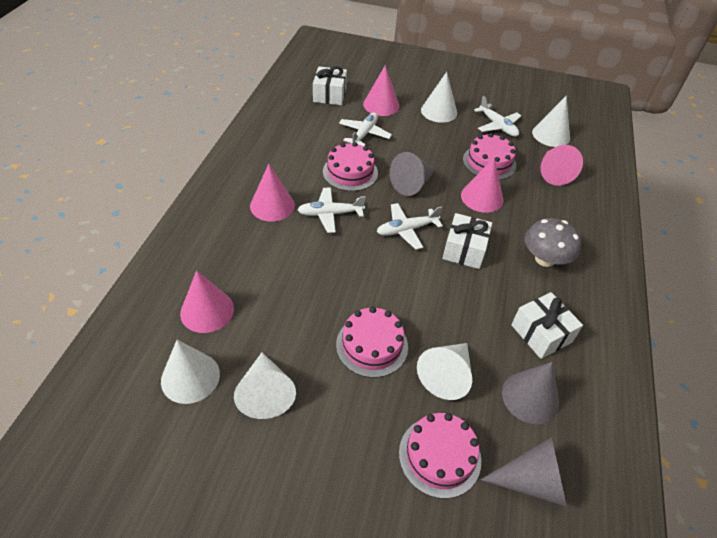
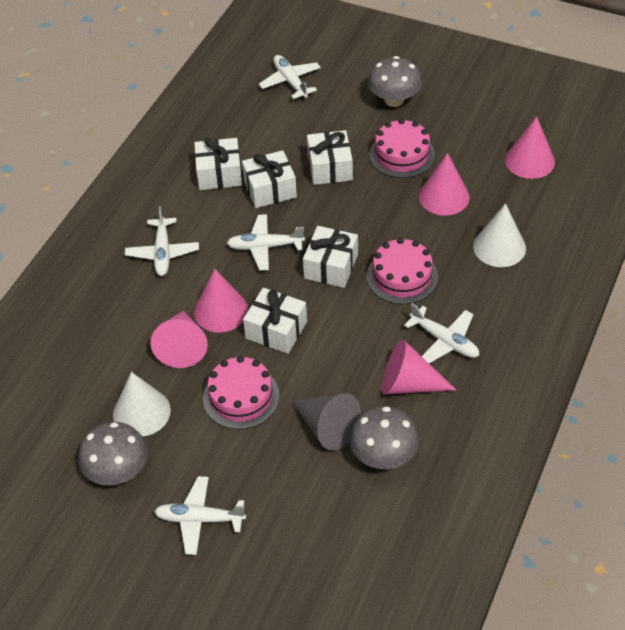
grey cone: 3 -> 1
grey mushroom: 1 -> 3
pink cake: 4 -> 3
white cone: 5 -> 2
white gift: 3 -> 5
white plane: 4 -> 5

